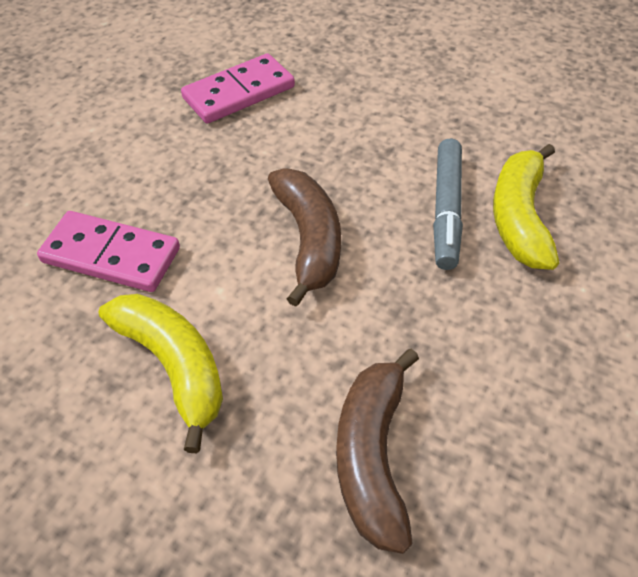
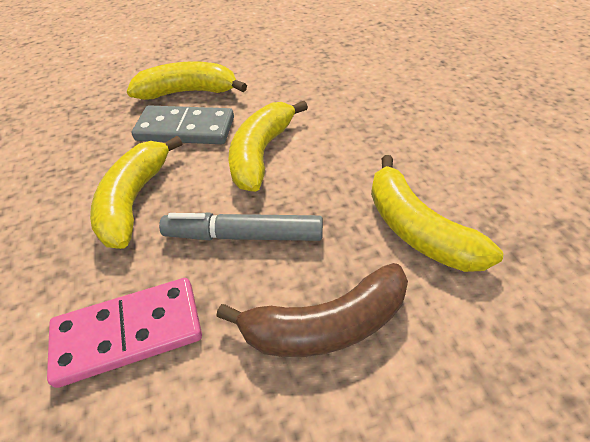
brown banana: 2 -> 1
grey domino: 0 -> 1
pink domino: 2 -> 1
yellow banana: 2 -> 4

